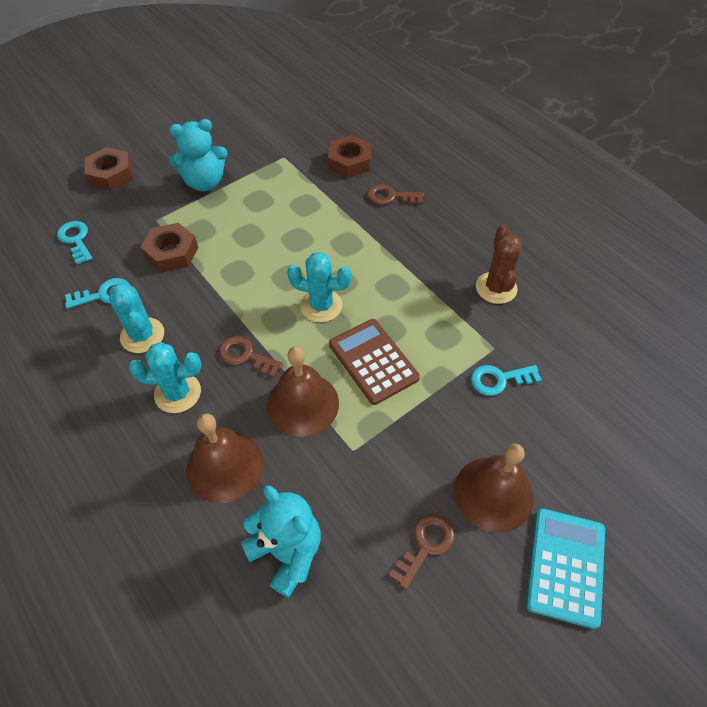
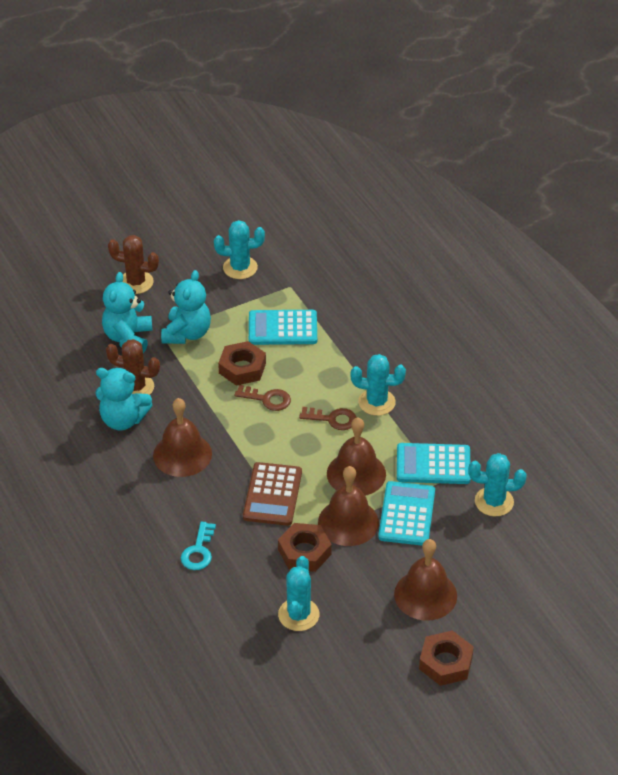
brown bell: 3 -> 4
brown cactus: 1 -> 2
brown key: 3 -> 2
turquoise cactus: 3 -> 4
turquoise calculator: 1 -> 3
turquoise key: 3 -> 1
turquoise teddy bear: 2 -> 3

